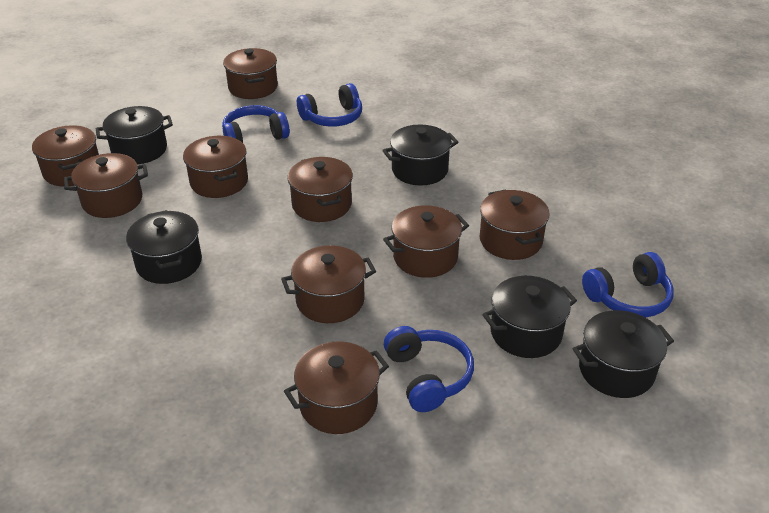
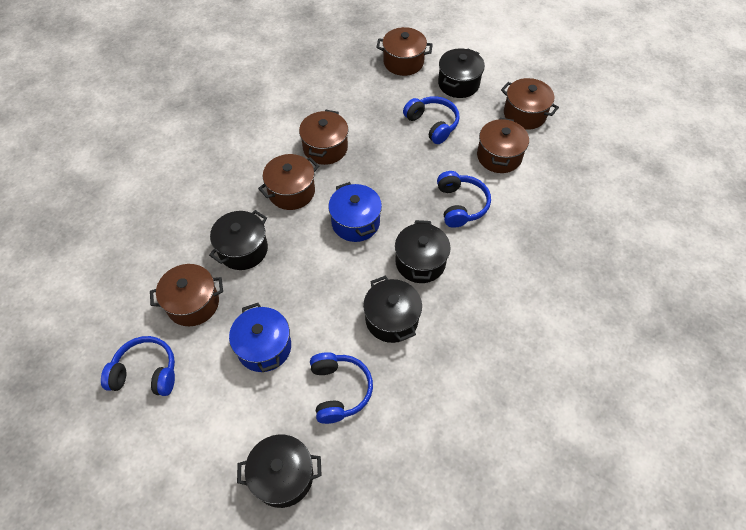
blue pot: 0 -> 2
brown pot: 9 -> 6

